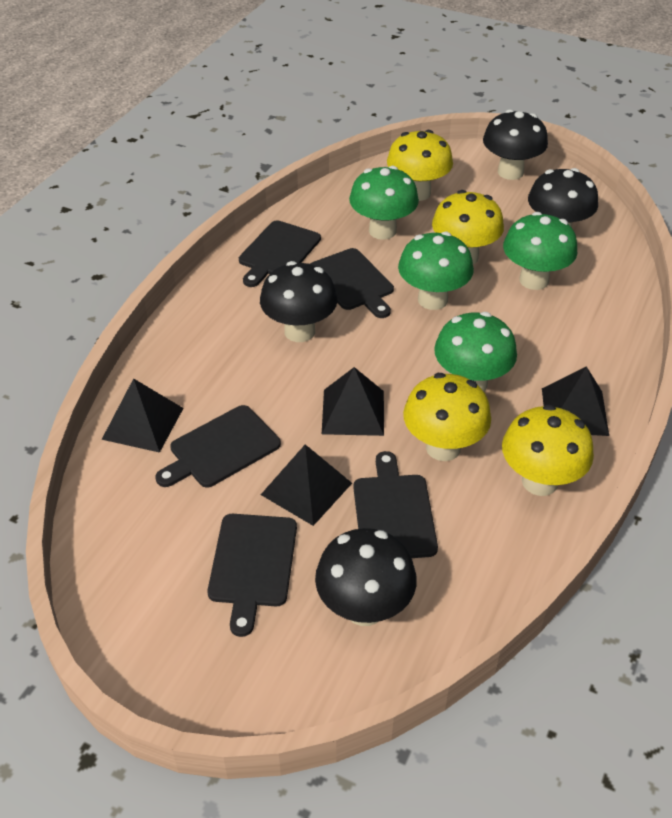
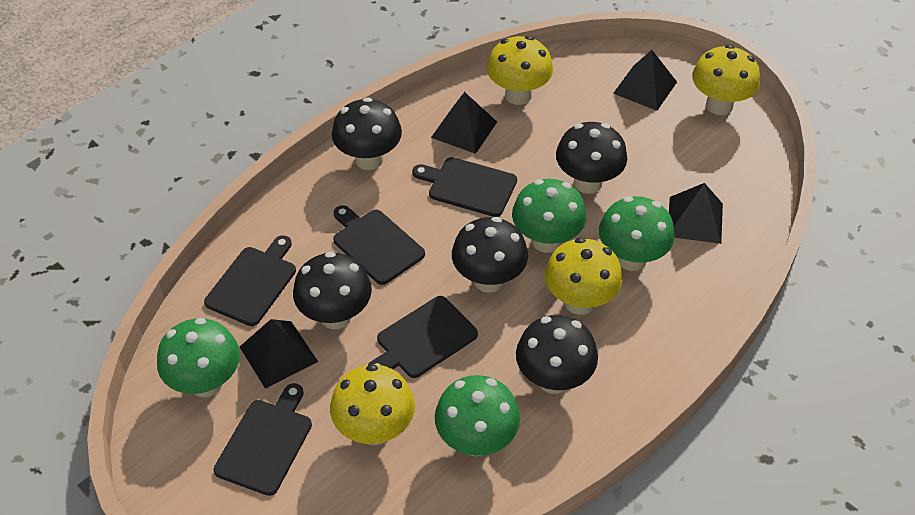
black mushroom: 4 -> 5

